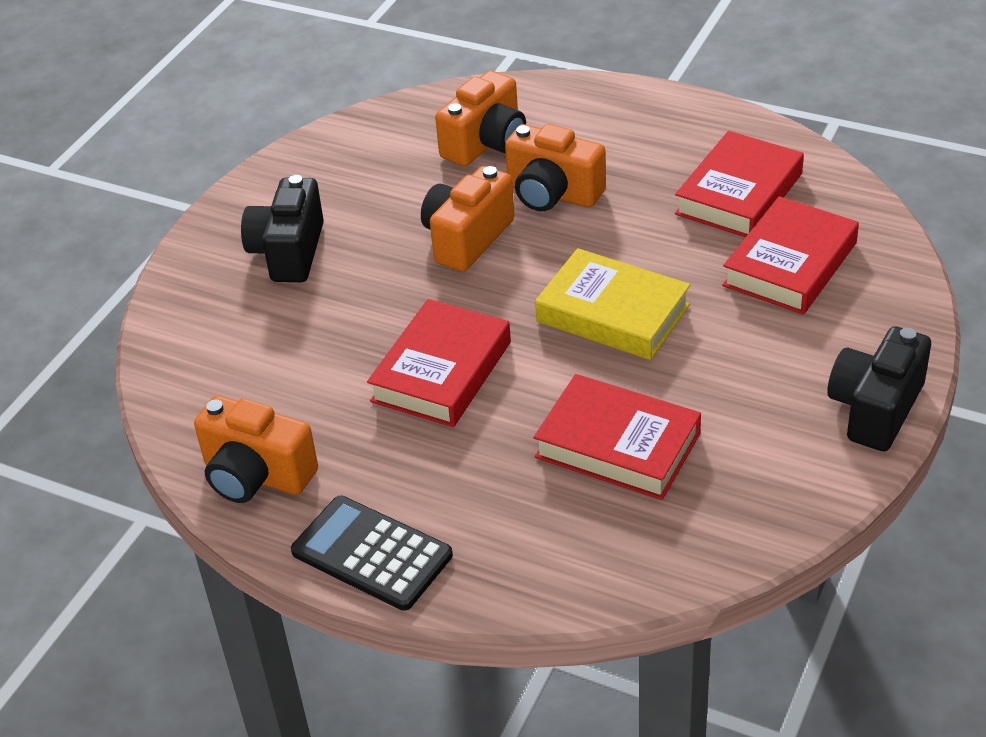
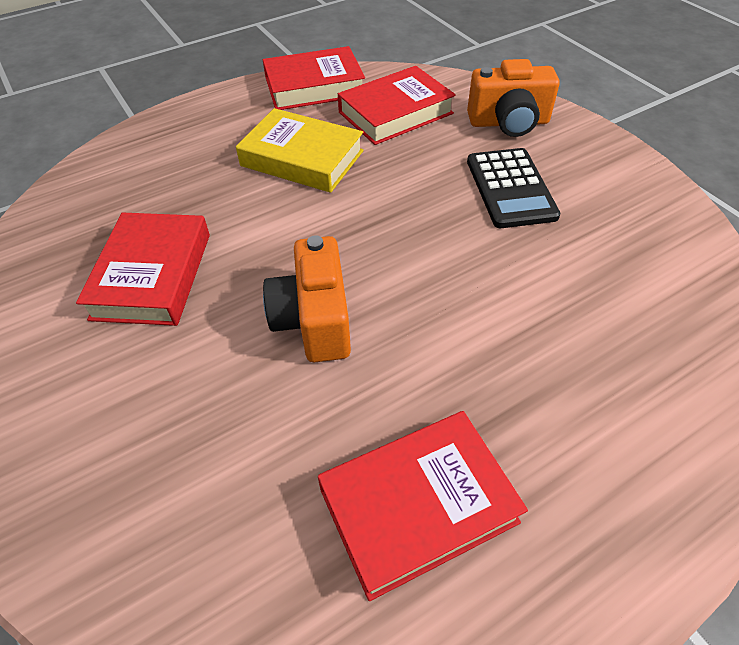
black camera: 2 -> 0
orange camera: 4 -> 2

